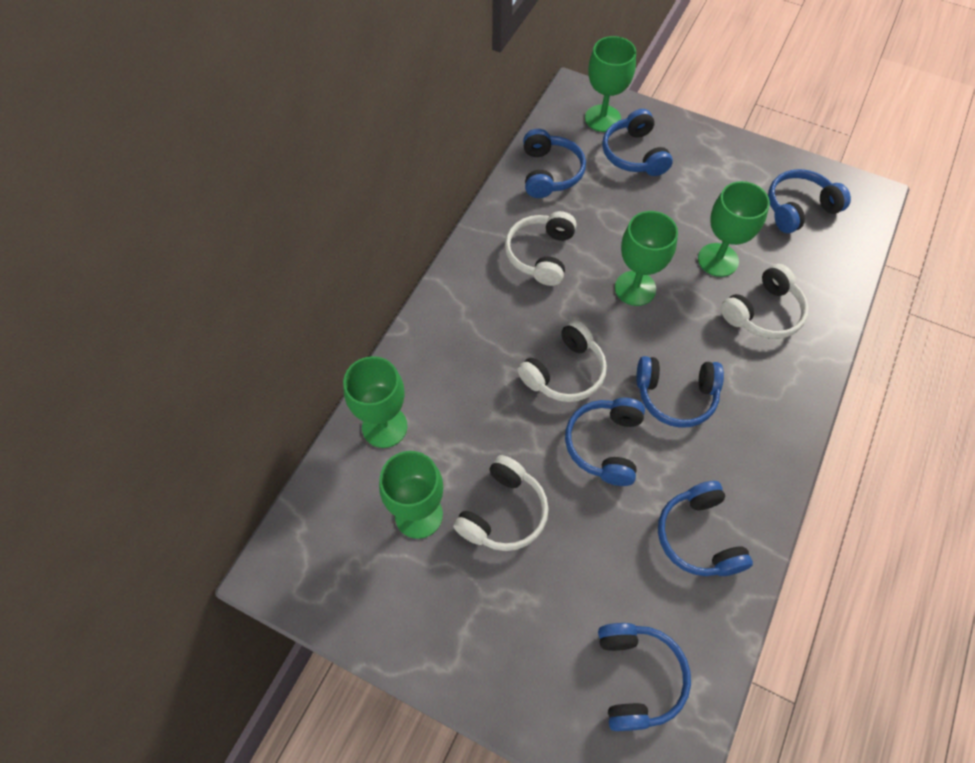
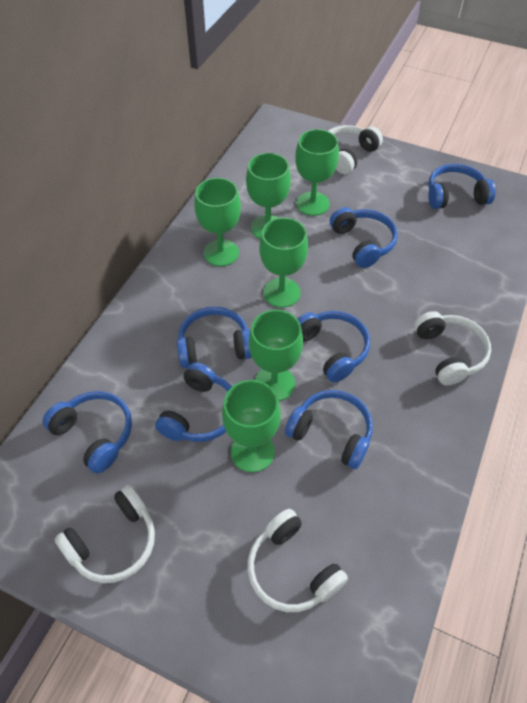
green goblet: 5 -> 6

